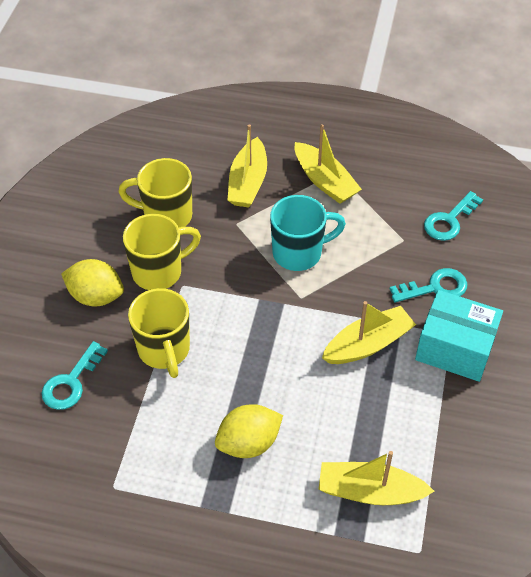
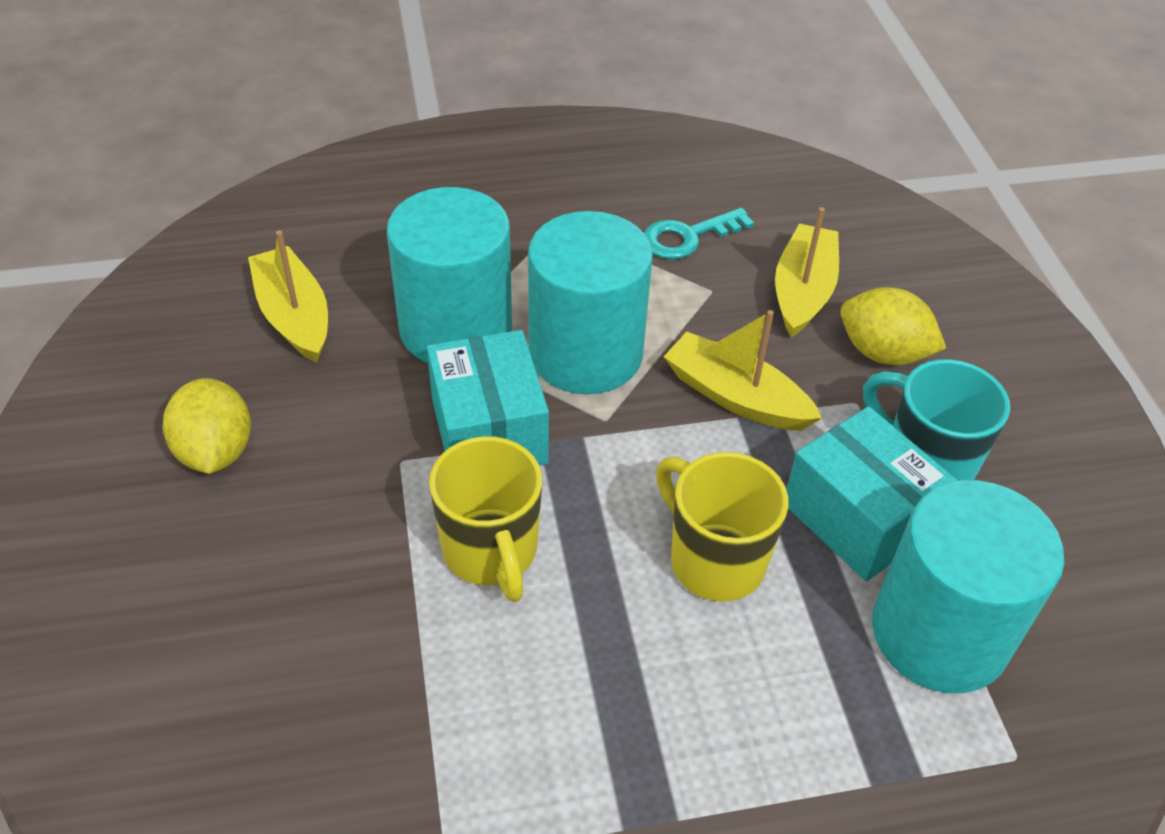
turquoise box: 1 -> 2
turquoise cylinder: 0 -> 3
turquoise key: 3 -> 1
yellow boat: 4 -> 3
yellow mug: 3 -> 2

